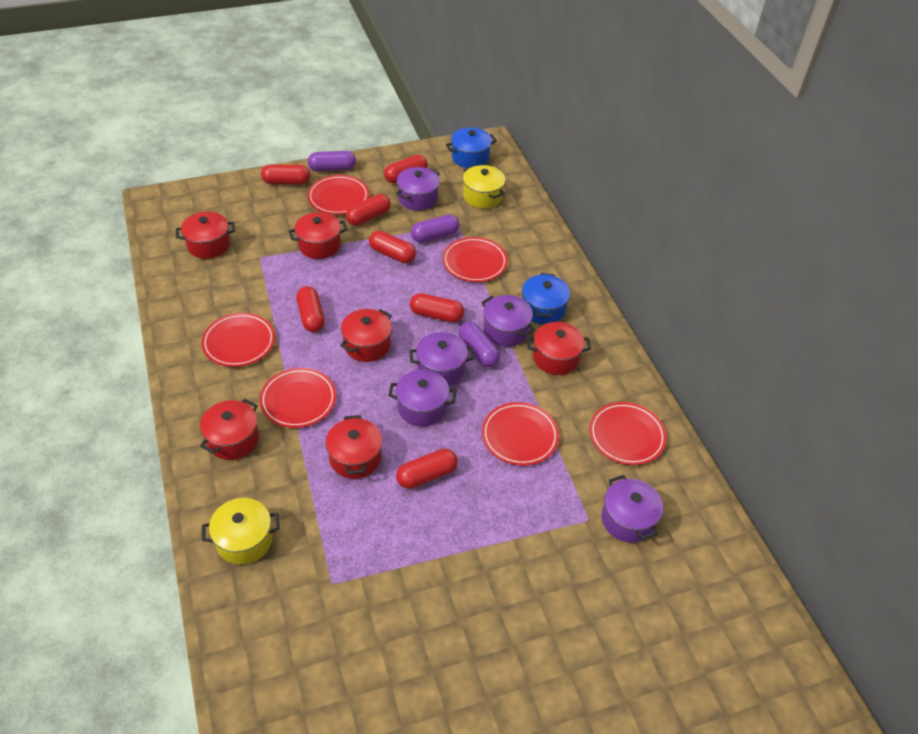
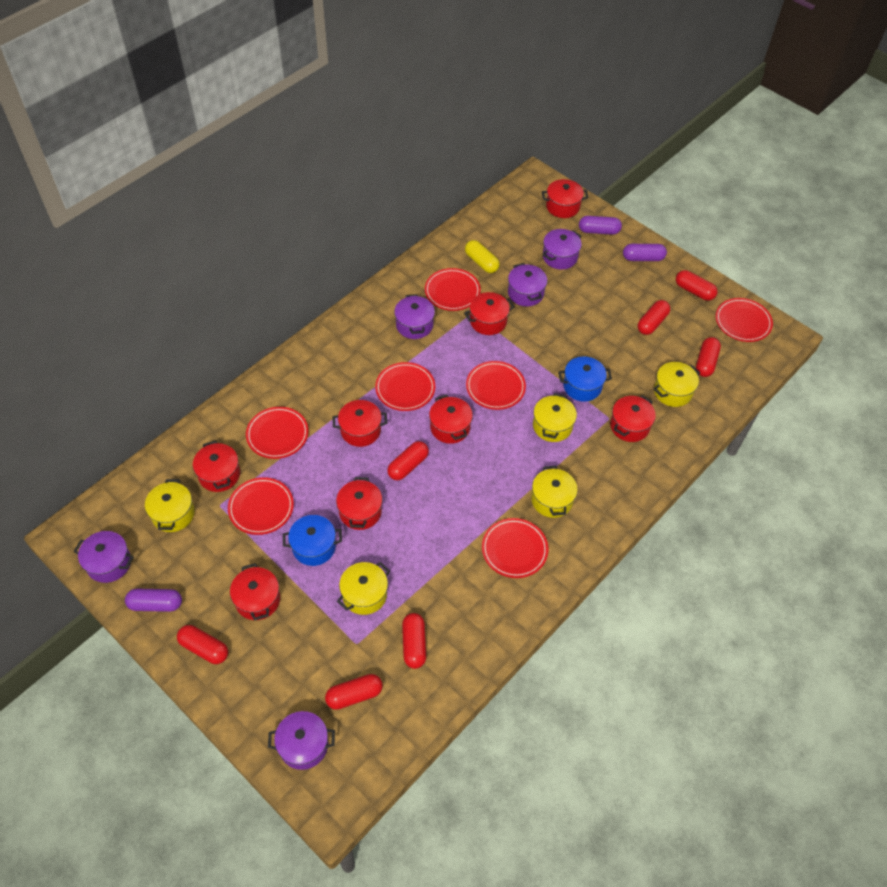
red plate: 6 -> 7
red pot: 6 -> 8
yellow capsule: 0 -> 1
yellow pot: 2 -> 5

